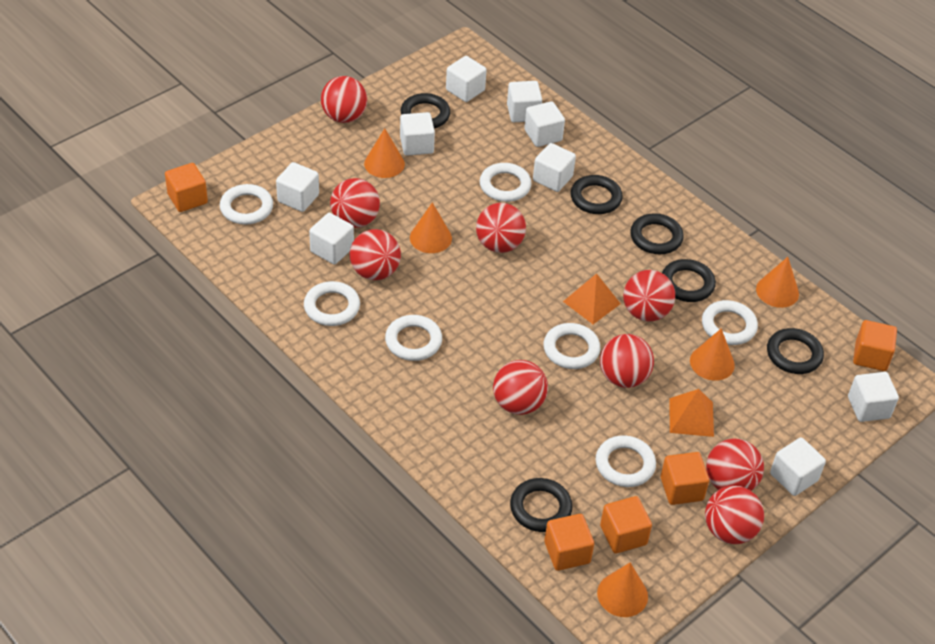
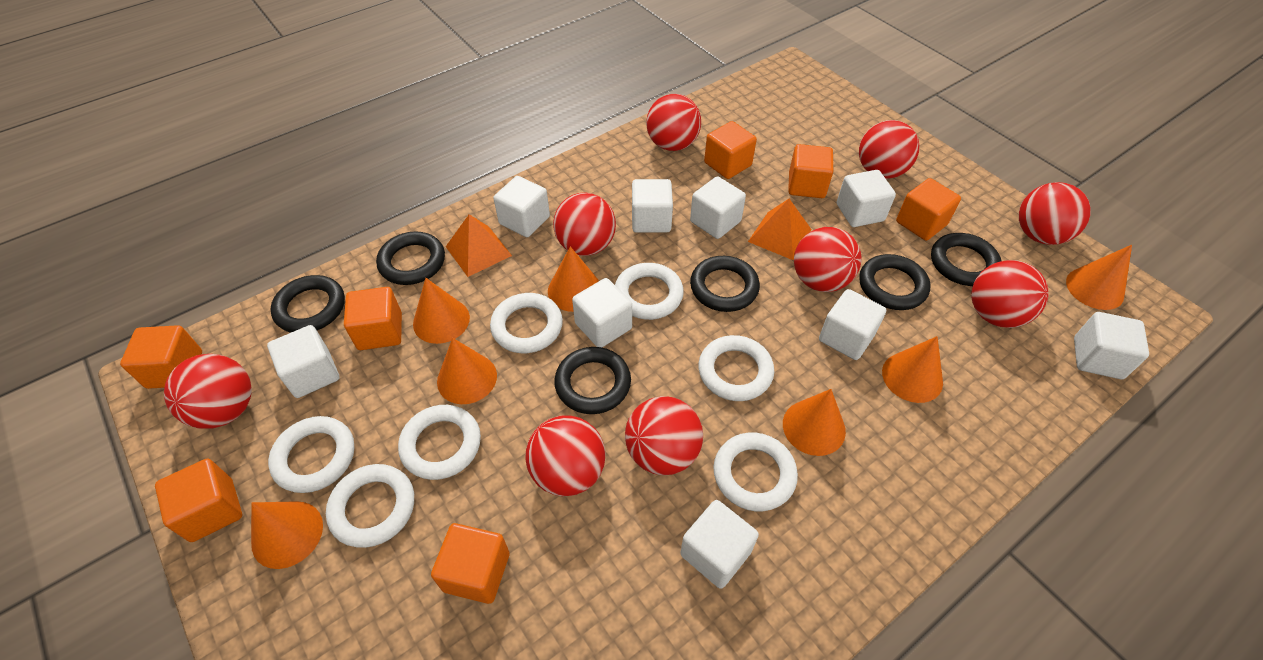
orange cone: 5 -> 7
orange cube: 5 -> 7

